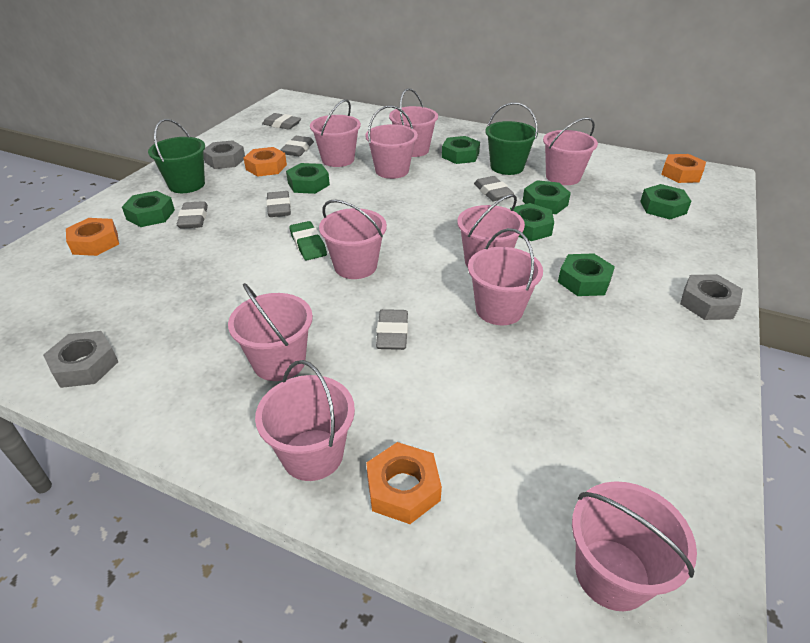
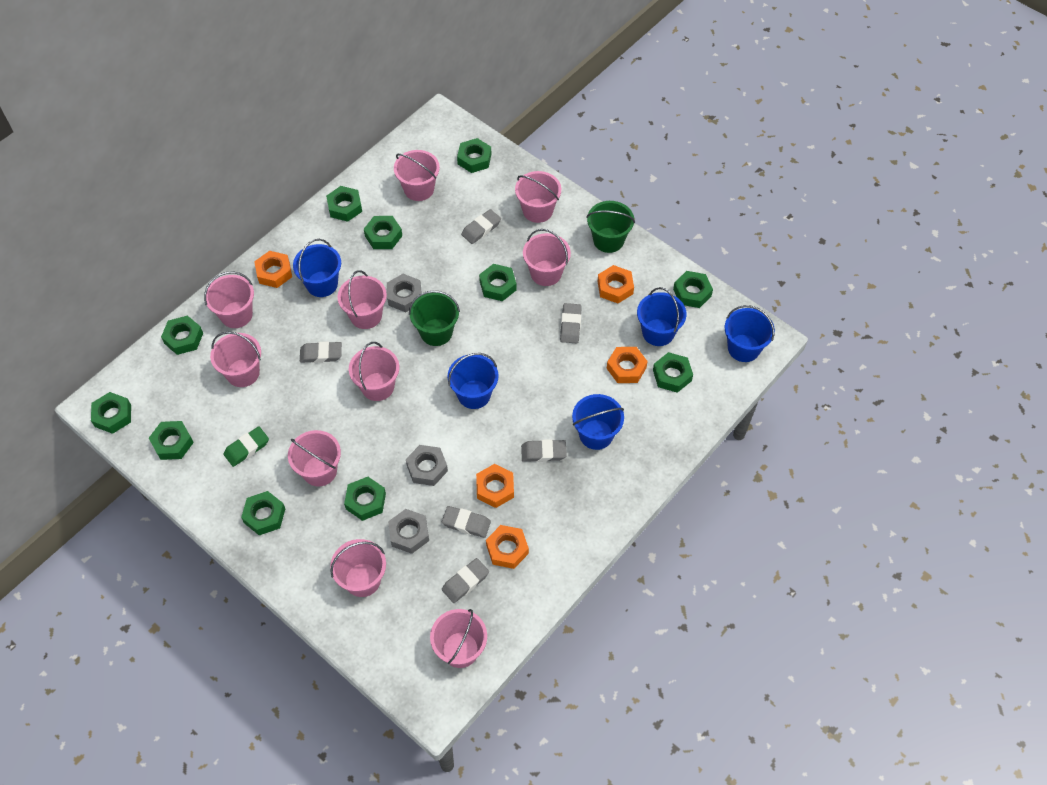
blue bucket: 0 -> 5
green nut: 7 -> 11
orange nut: 4 -> 5

